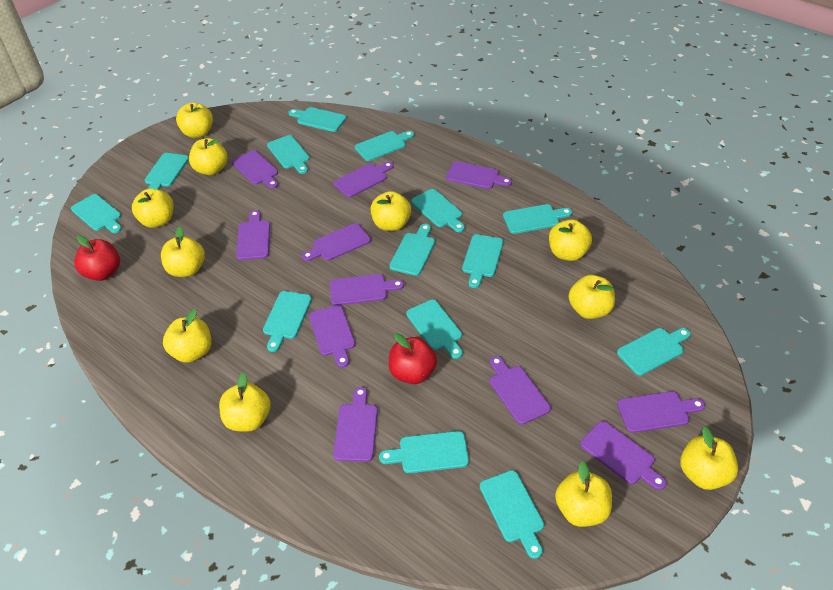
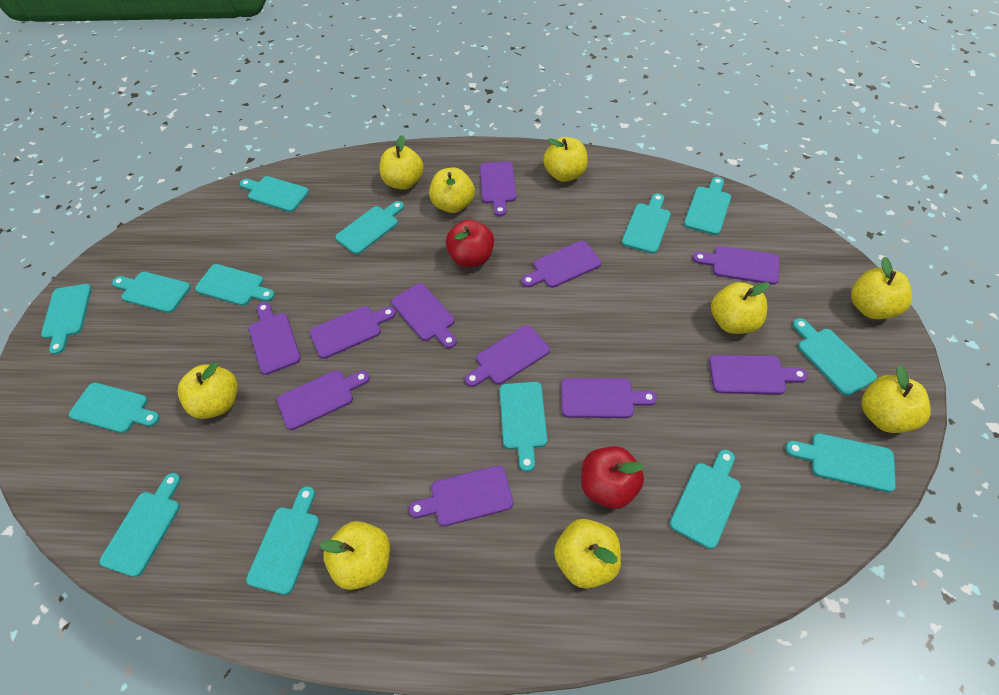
yellow apple: 11 -> 9

